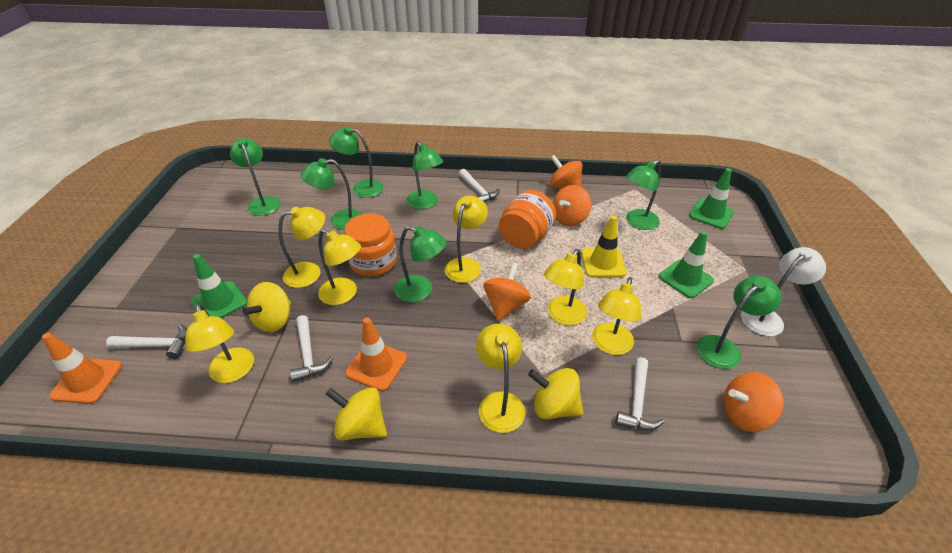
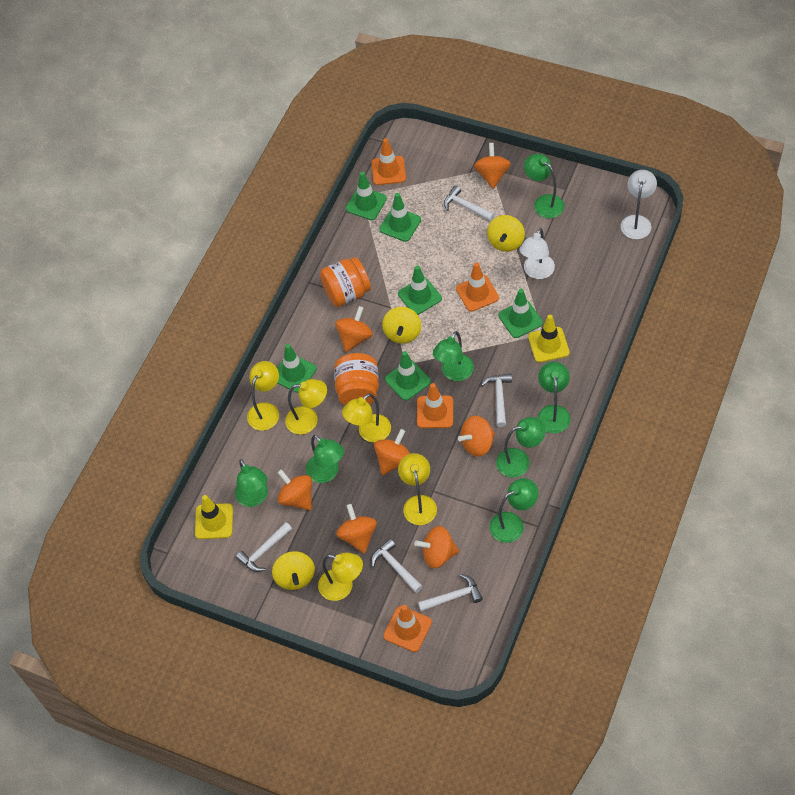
green traffic cone: 3 -> 6
orange spinning top: 4 -> 7
orange traffic cone: 2 -> 4
white hammer: 4 -> 5
white lamp: 1 -> 2
yellow lamp: 7 -> 5
yellow traffic cone: 1 -> 2

